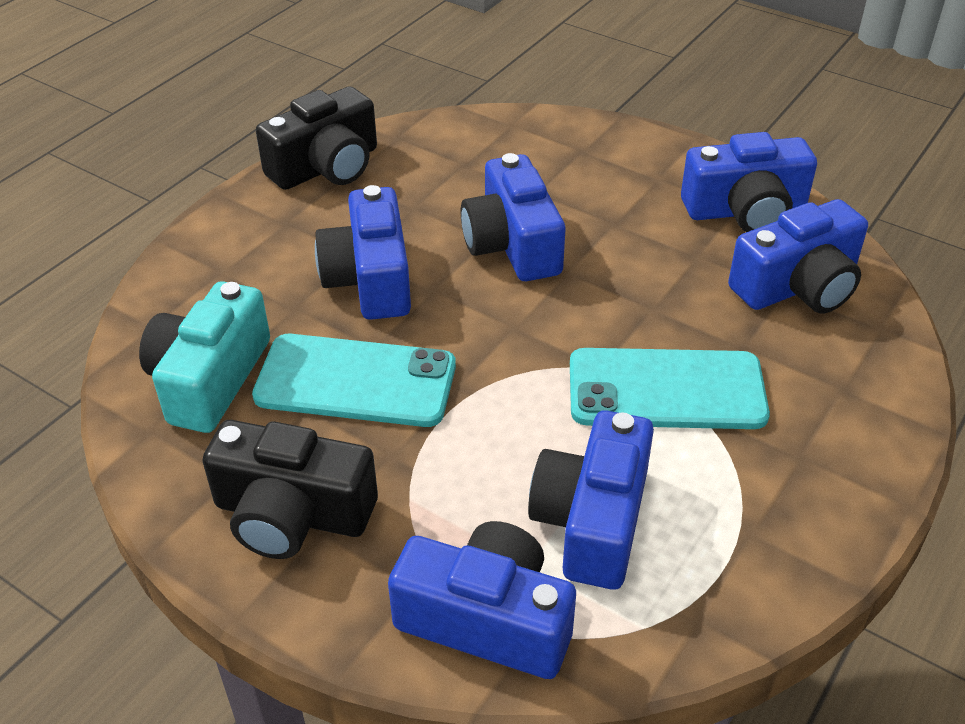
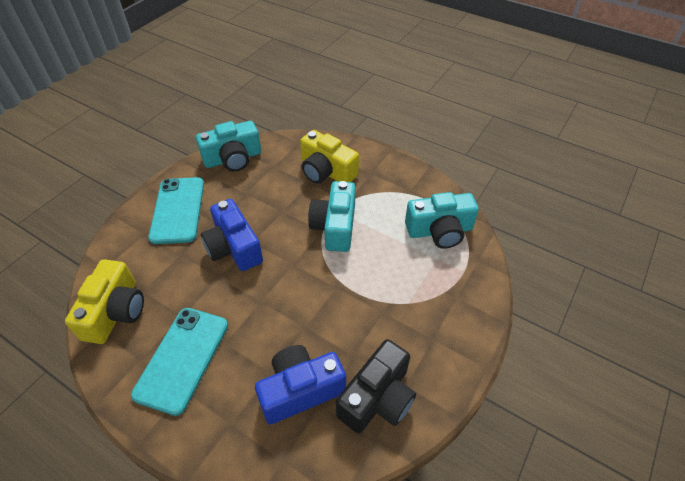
black camera: 2 -> 1
blue camera: 6 -> 2
turquoise camera: 1 -> 3
yellow camera: 0 -> 2

